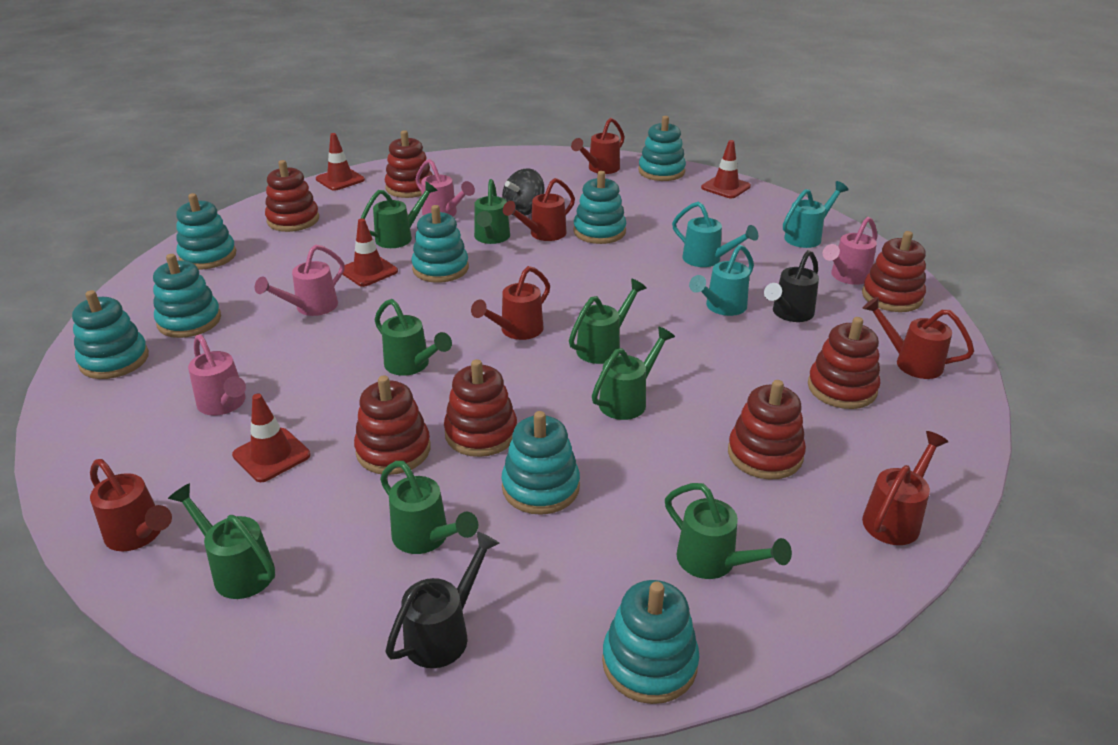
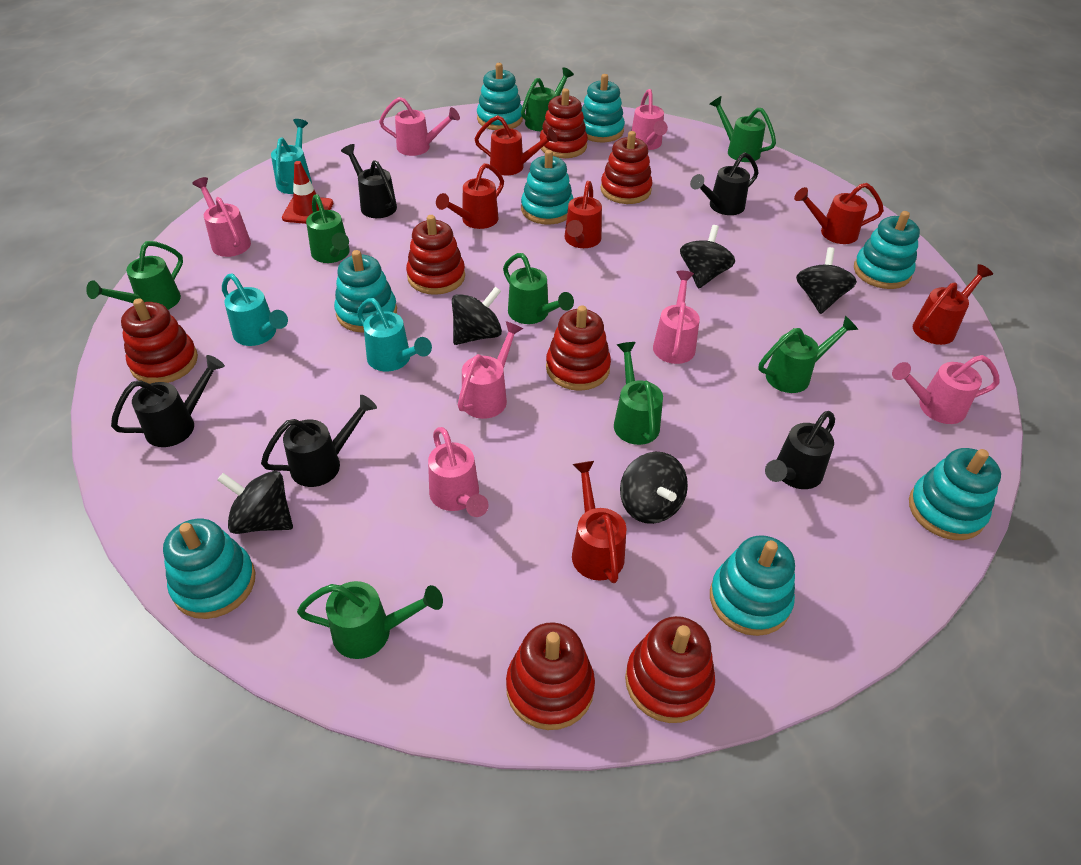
black spinning top: 1 -> 5
black watering can: 2 -> 5
pink watering can: 4 -> 7
red traffic cone: 4 -> 1

